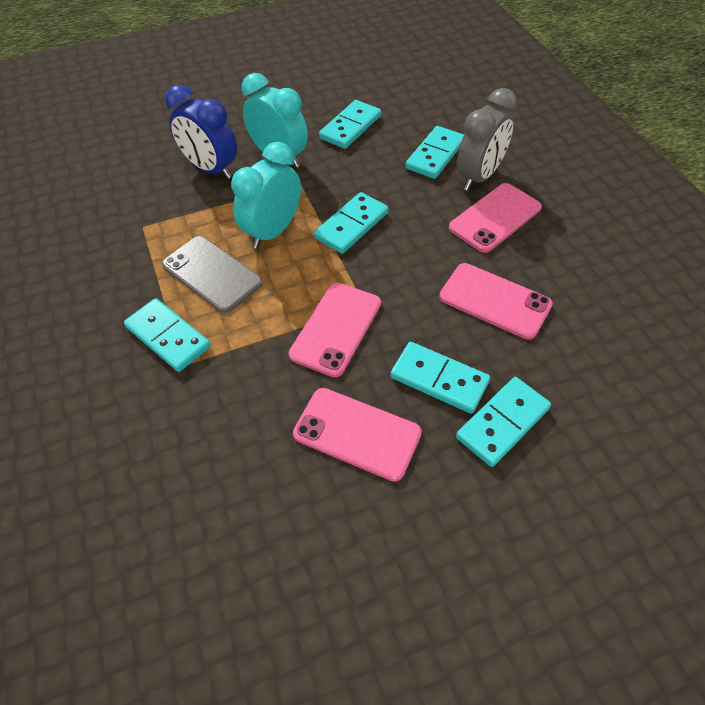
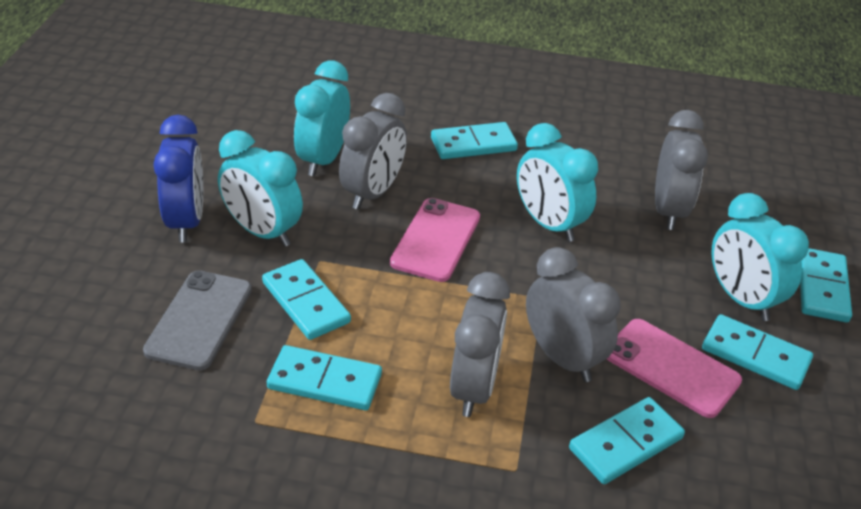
grey clock: 1 -> 4
pink phone: 4 -> 2
turquoise clock: 2 -> 4

